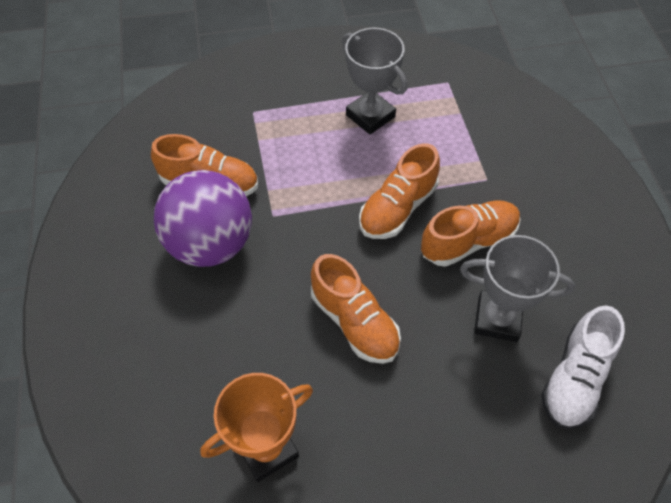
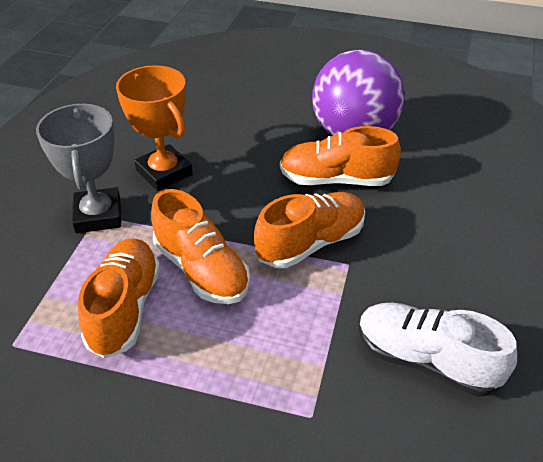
grey trophy: 2 -> 1

